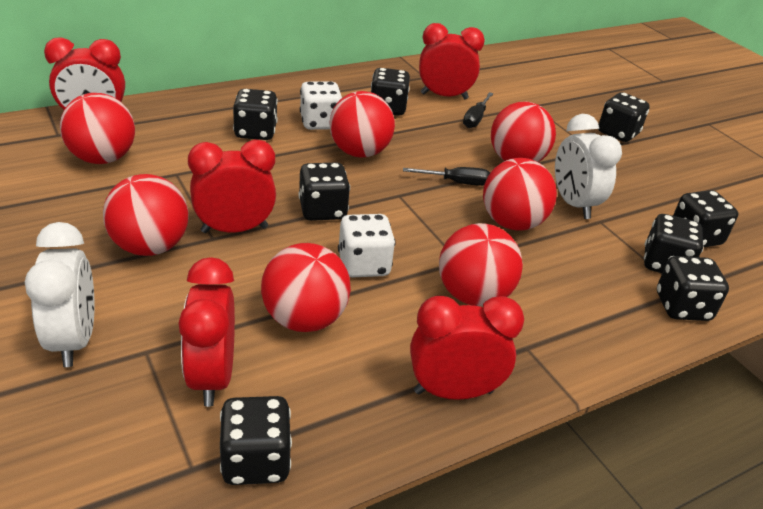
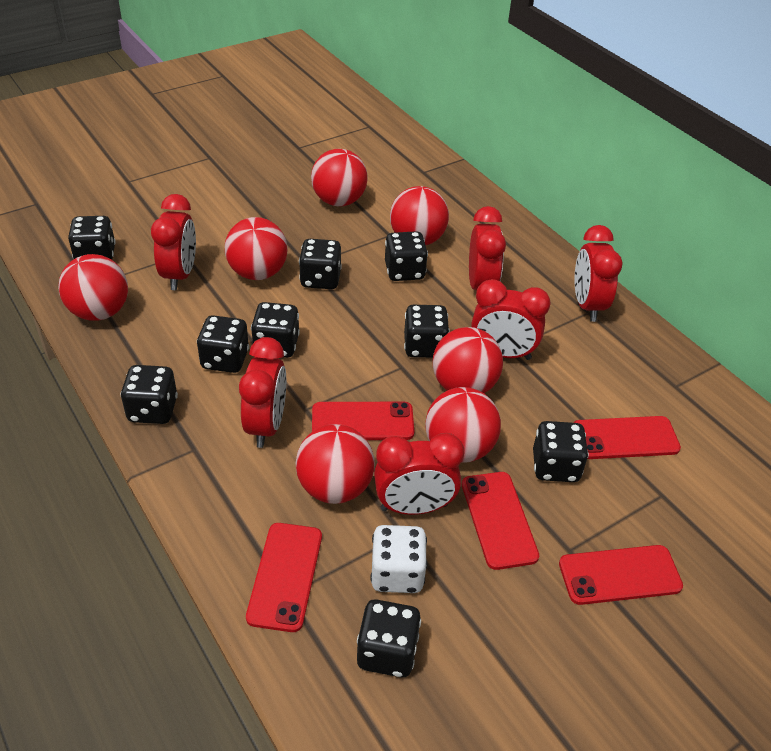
black dice: 8 -> 9
black screwdriver: 2 -> 0
red clock: 5 -> 6
red phone: 0 -> 5
white clock: 2 -> 0
white dice: 2 -> 1

